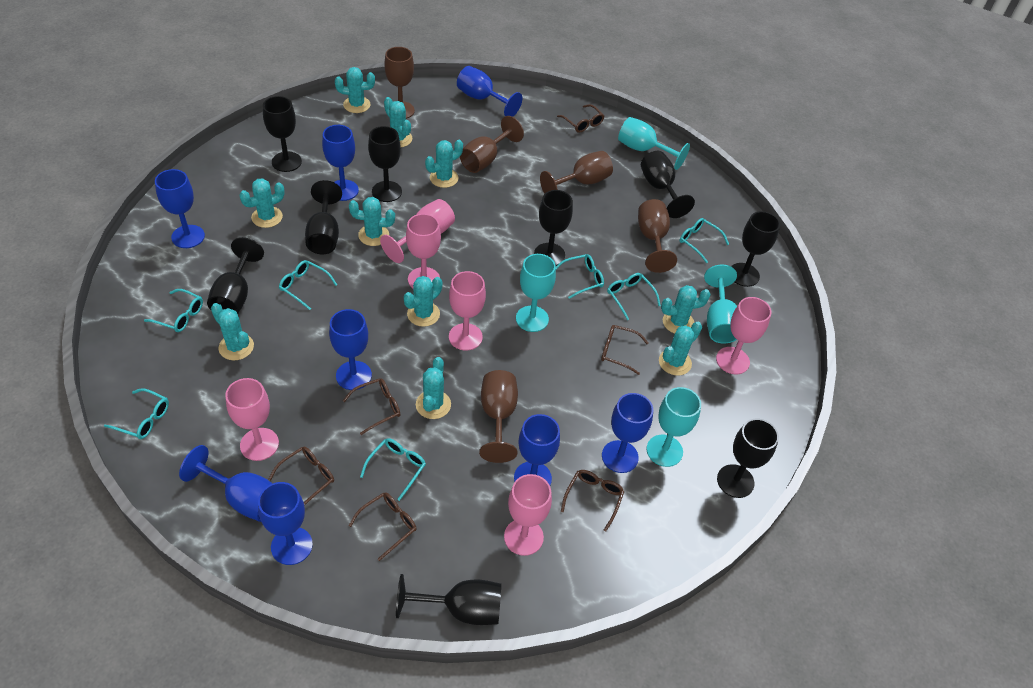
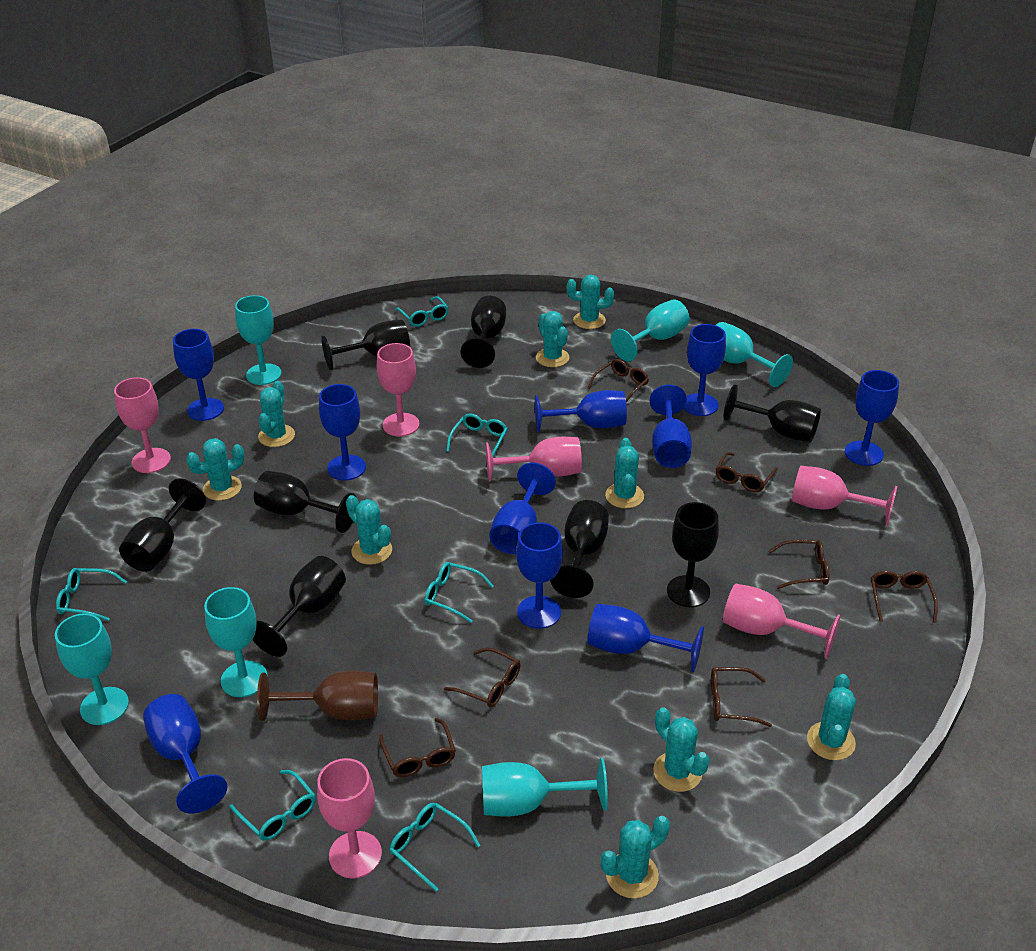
black goblet: 9 -> 8
blue goblet: 8 -> 10
brown glasses: 6 -> 7
brown goblet: 5 -> 1
turquoise cactus: 10 -> 9
turquoise glasses: 7 -> 6
turquoise goblet: 4 -> 6

